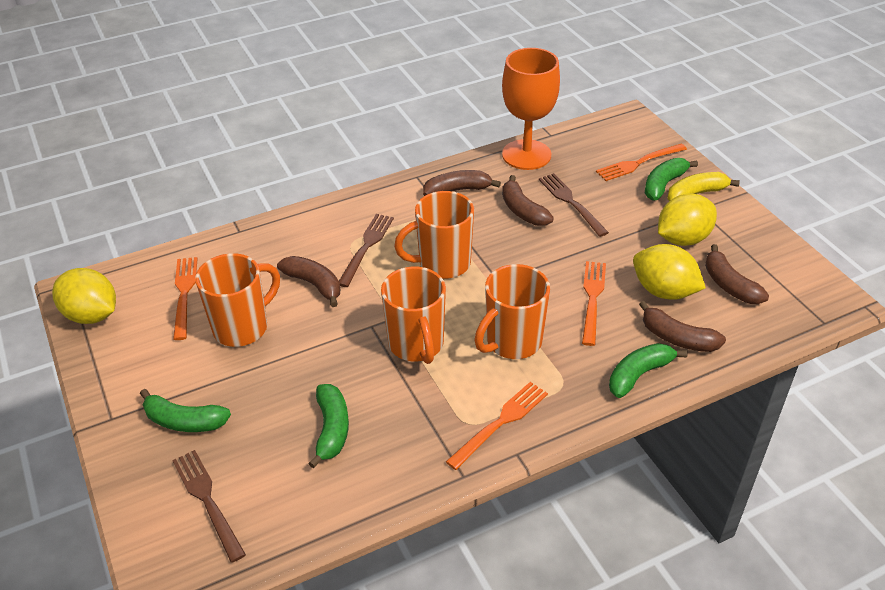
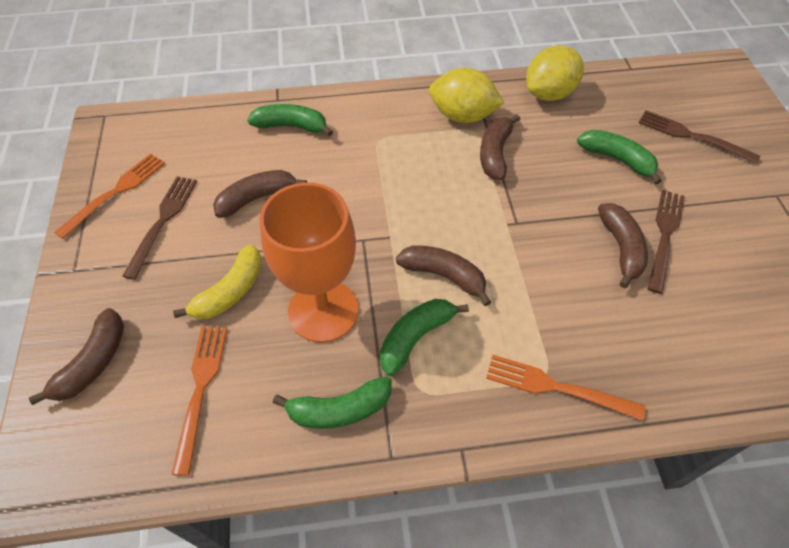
orange fork: 4 -> 3
orange mug: 4 -> 0
yellow lemon: 3 -> 2

